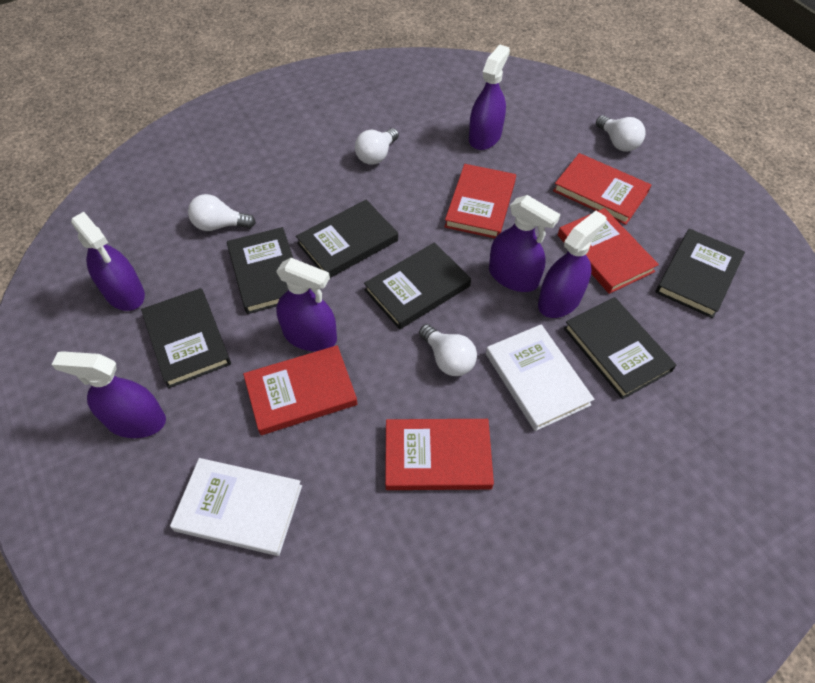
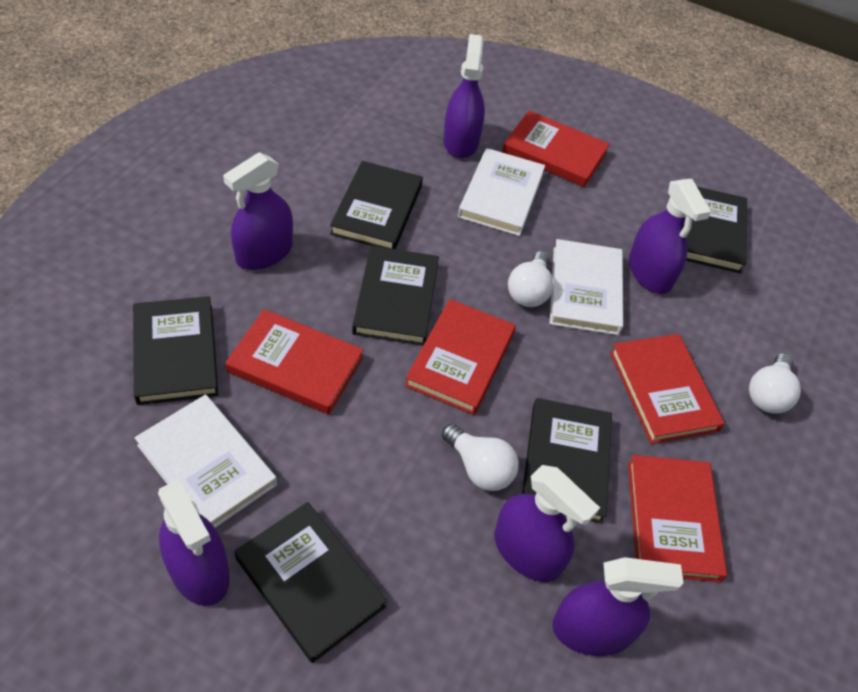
white book: 2 -> 3
white light bulb: 4 -> 3

